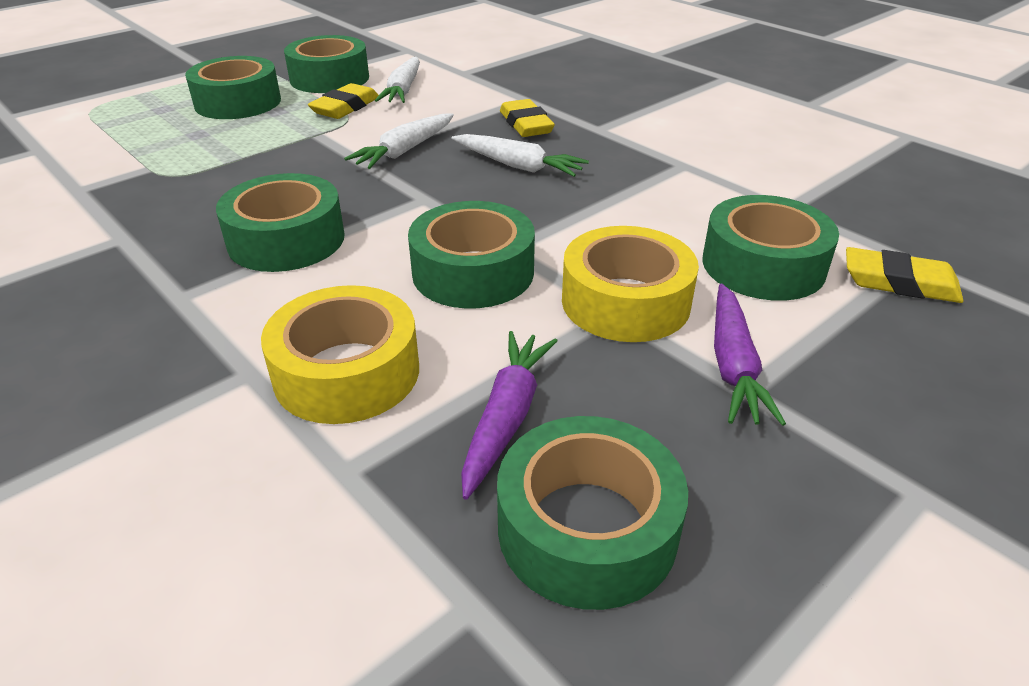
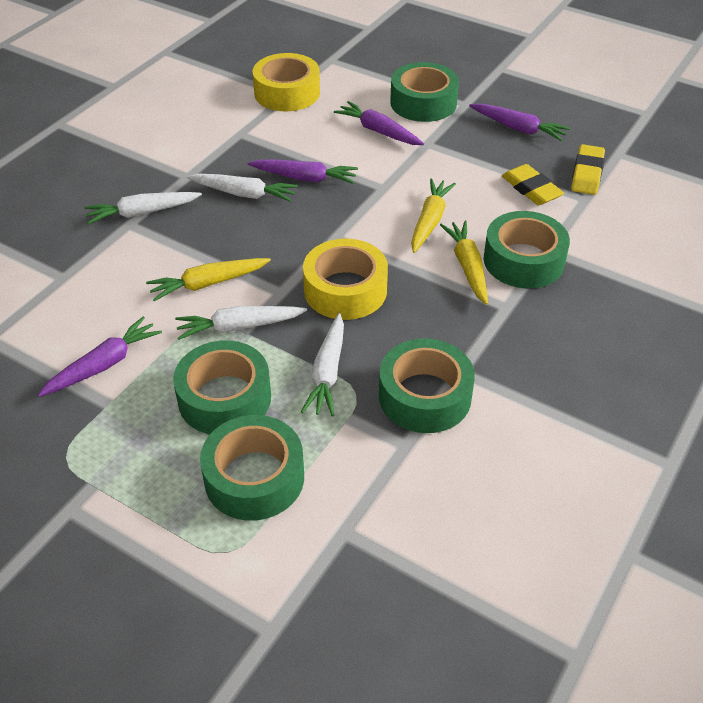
green tape: 6 -> 5
purple carrot: 2 -> 4
white carrot: 3 -> 4
yellow carrot: 0 -> 3
yellow eraser: 3 -> 2

